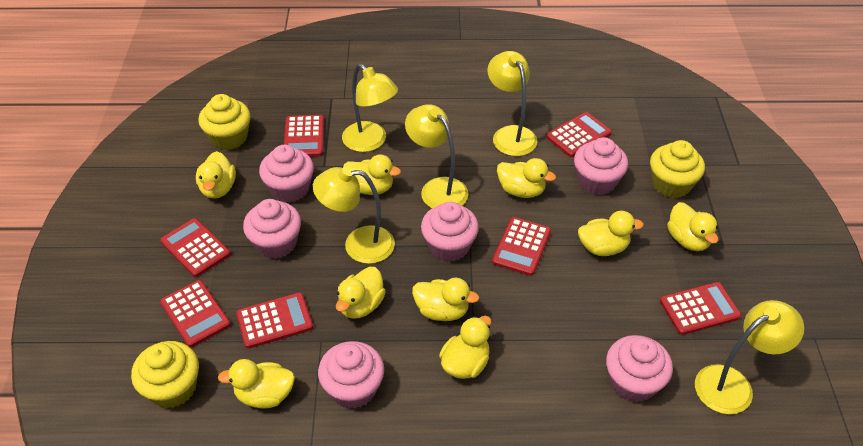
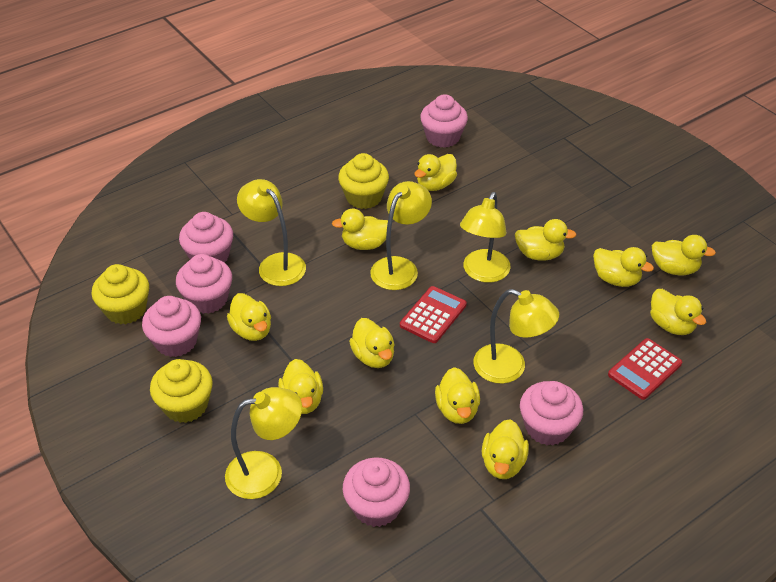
red calculator: 7 -> 2
yellow duck: 9 -> 11

